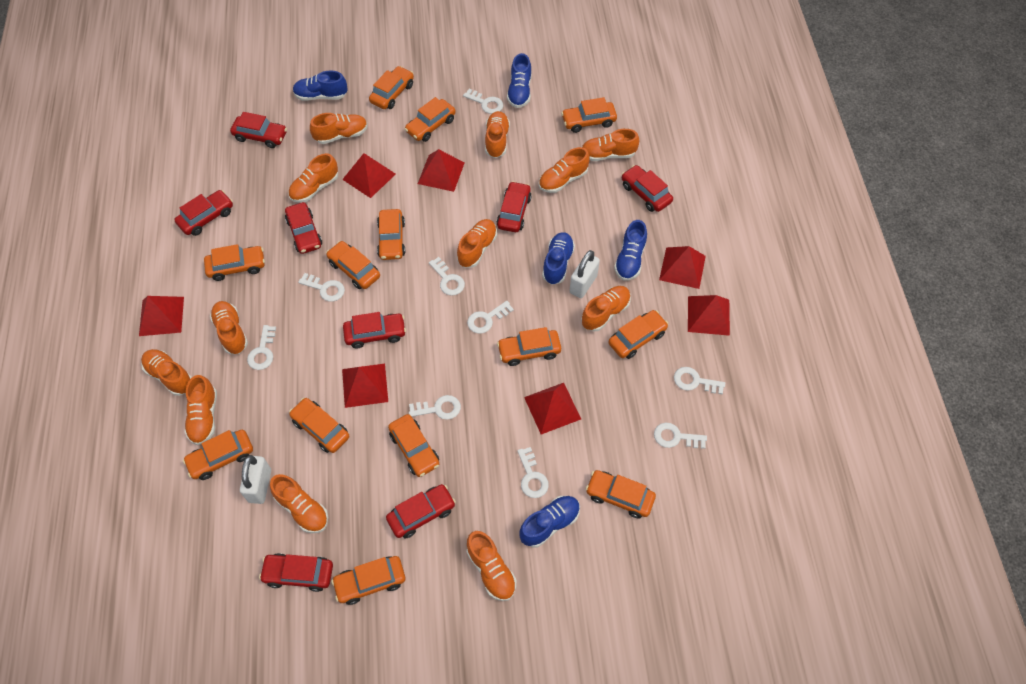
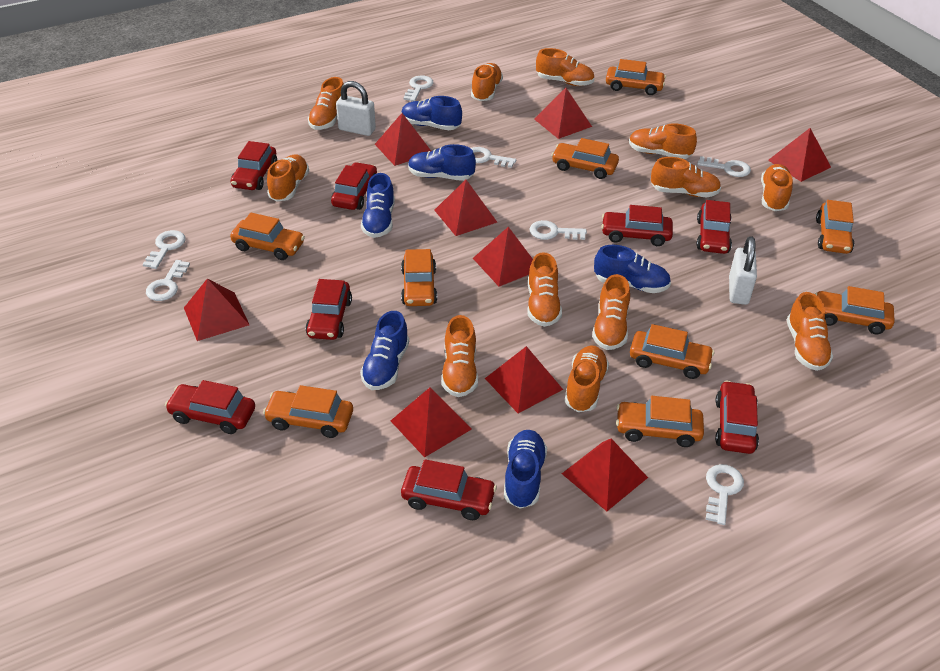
blue shoe: 5 -> 6
orange car: 13 -> 9
red pyramid: 7 -> 9
white key: 9 -> 7

